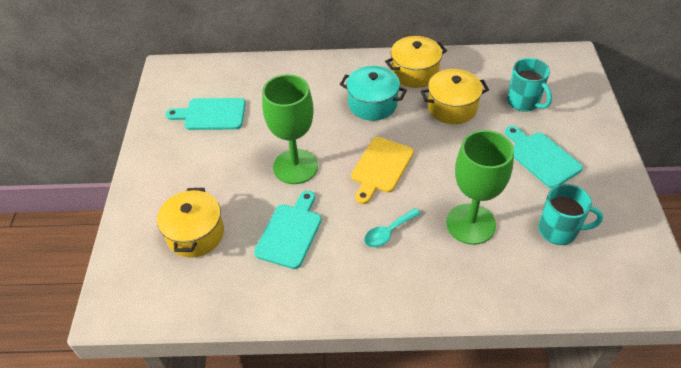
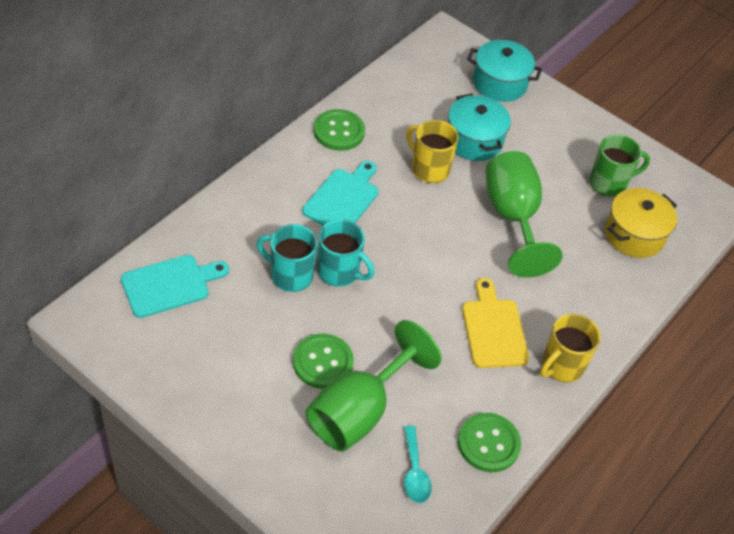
green button: 0 -> 3
green mug: 0 -> 1
turquoise cutting board: 3 -> 2
turquoise pot: 1 -> 2
yellow mug: 0 -> 2
yellow pot: 3 -> 1

